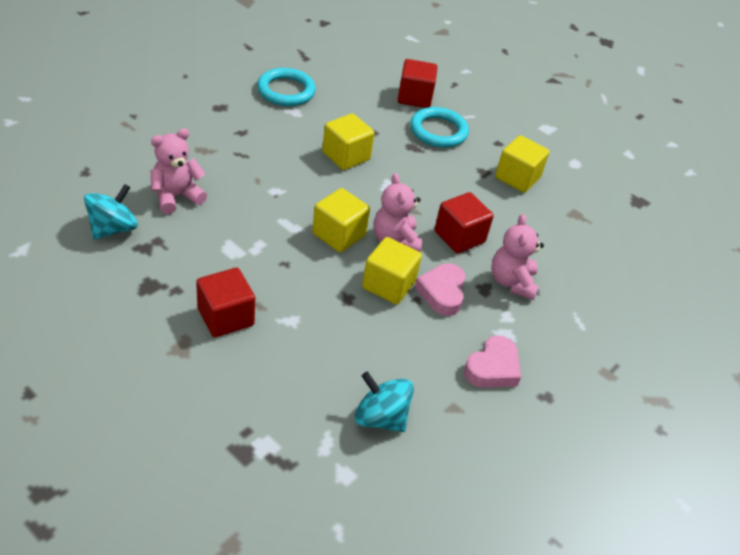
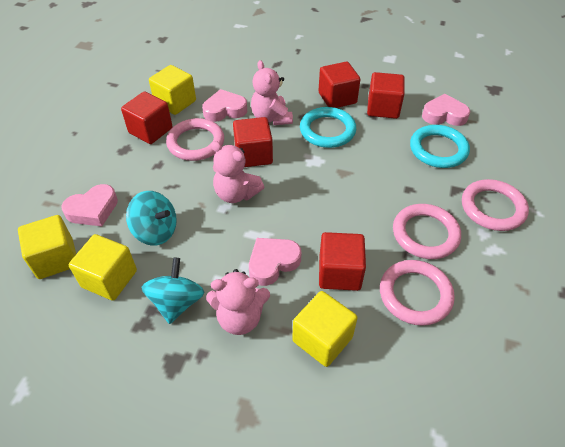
pink heart: 2 -> 4
pink ring: 0 -> 4
red cube: 3 -> 5

